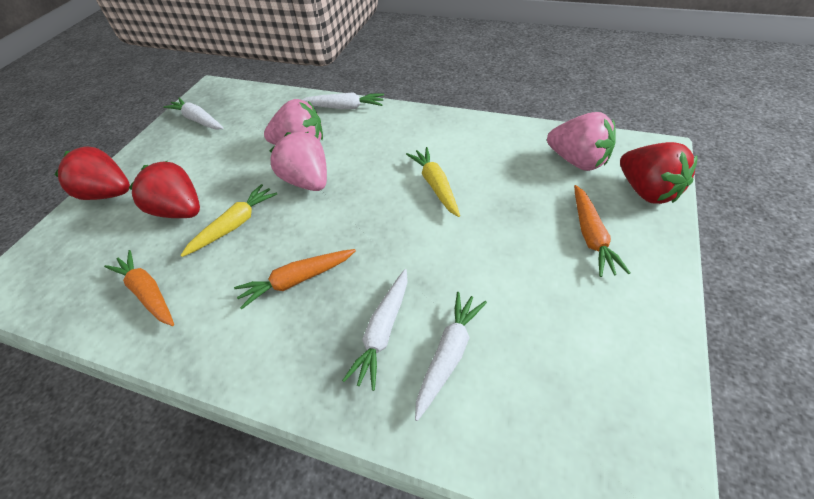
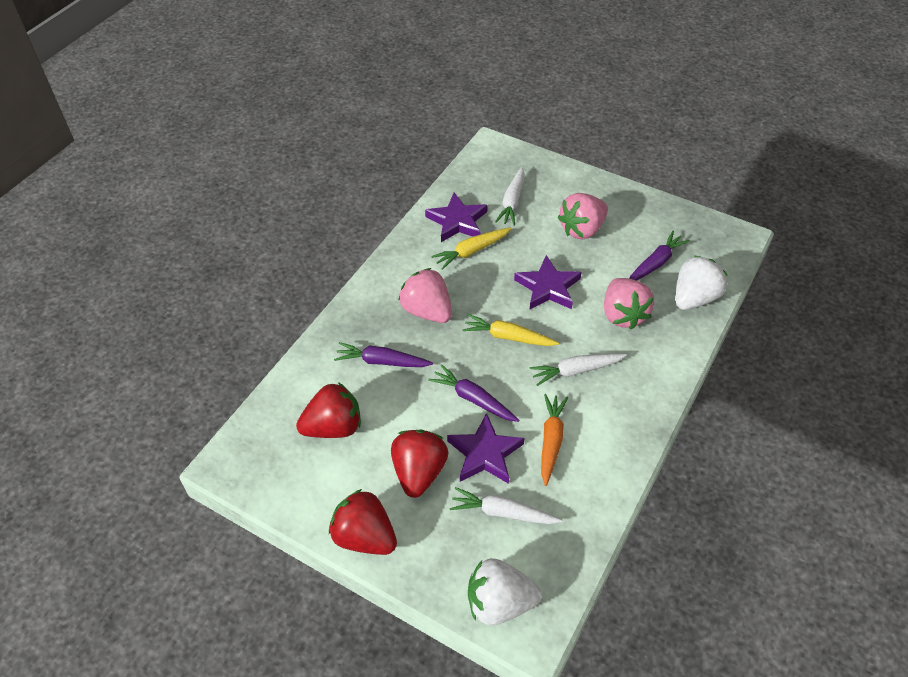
orange carrot: 3 -> 1
purple carrot: 0 -> 3
purple star: 0 -> 3
white carrot: 4 -> 3
white strawberry: 0 -> 2

